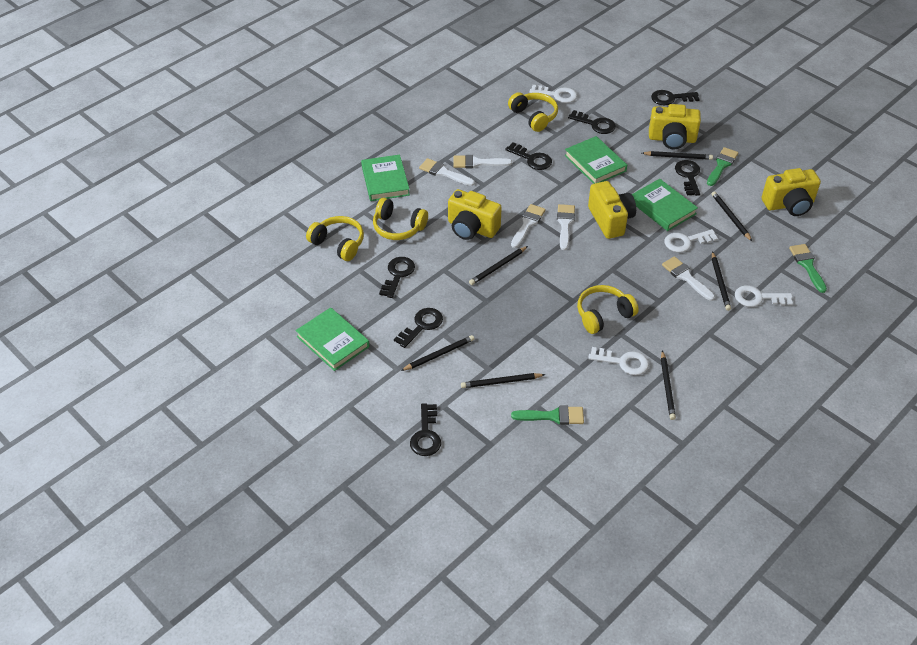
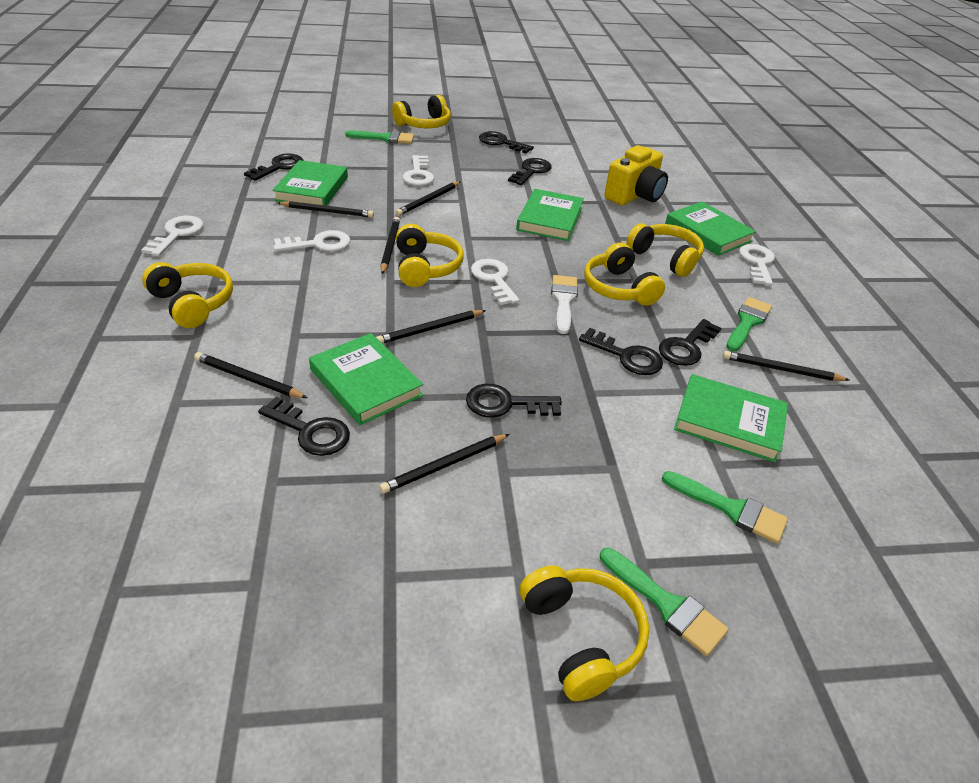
green book: 4 -> 5
green brush: 3 -> 4
white brush: 5 -> 1
white key: 4 -> 5
yellow camera: 4 -> 1
yellow headphones: 4 -> 6

